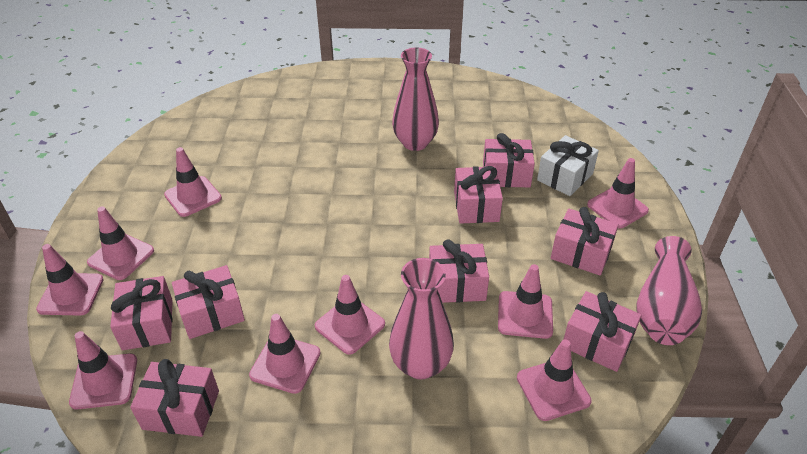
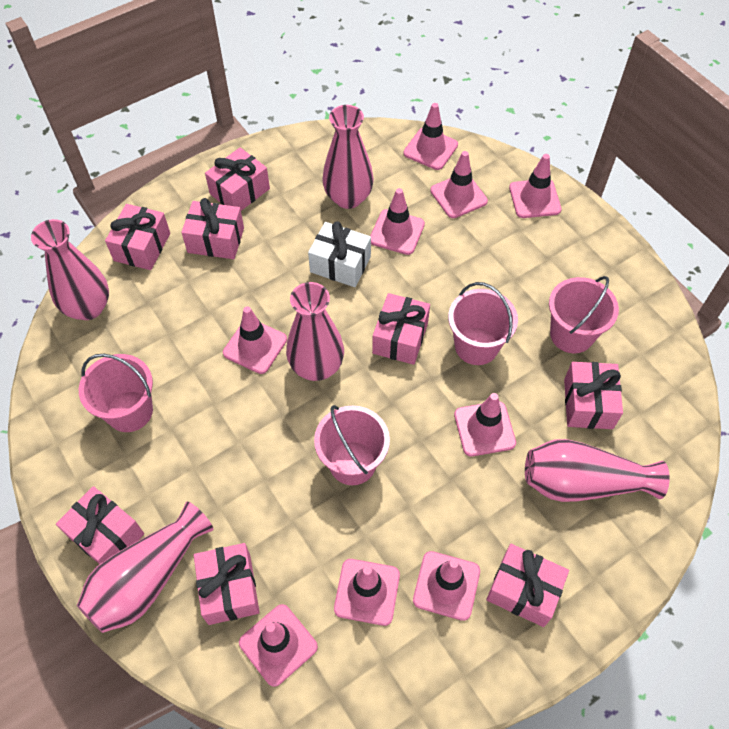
pink bucket: 0 -> 4
pink vase: 3 -> 5

